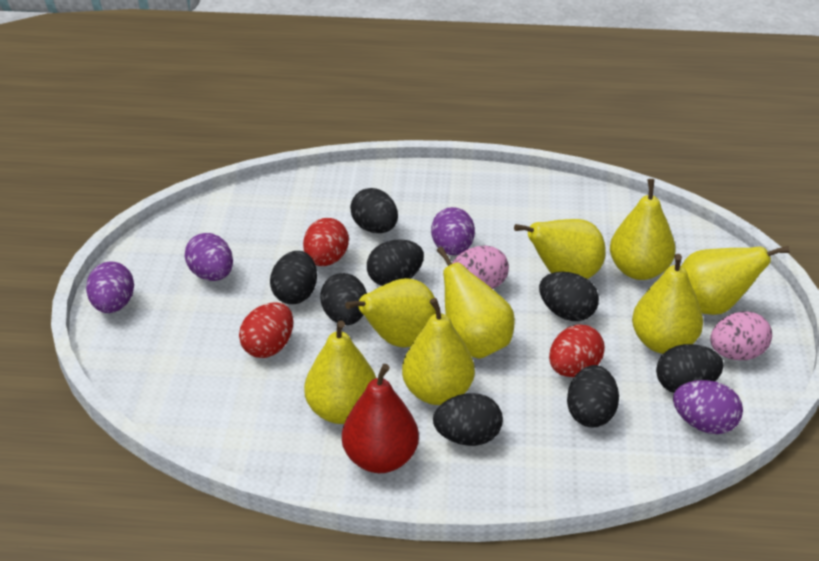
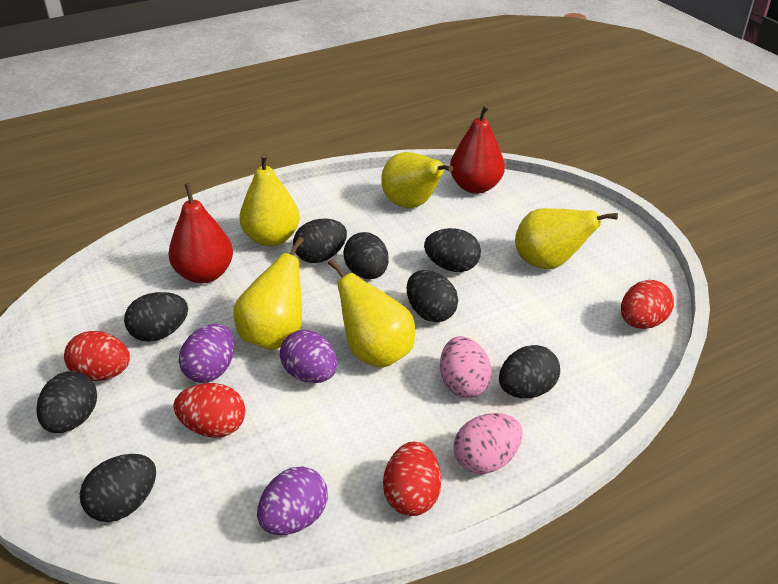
purple egg: 4 -> 3
red egg: 3 -> 4
red pear: 1 -> 2
yellow pear: 8 -> 5

